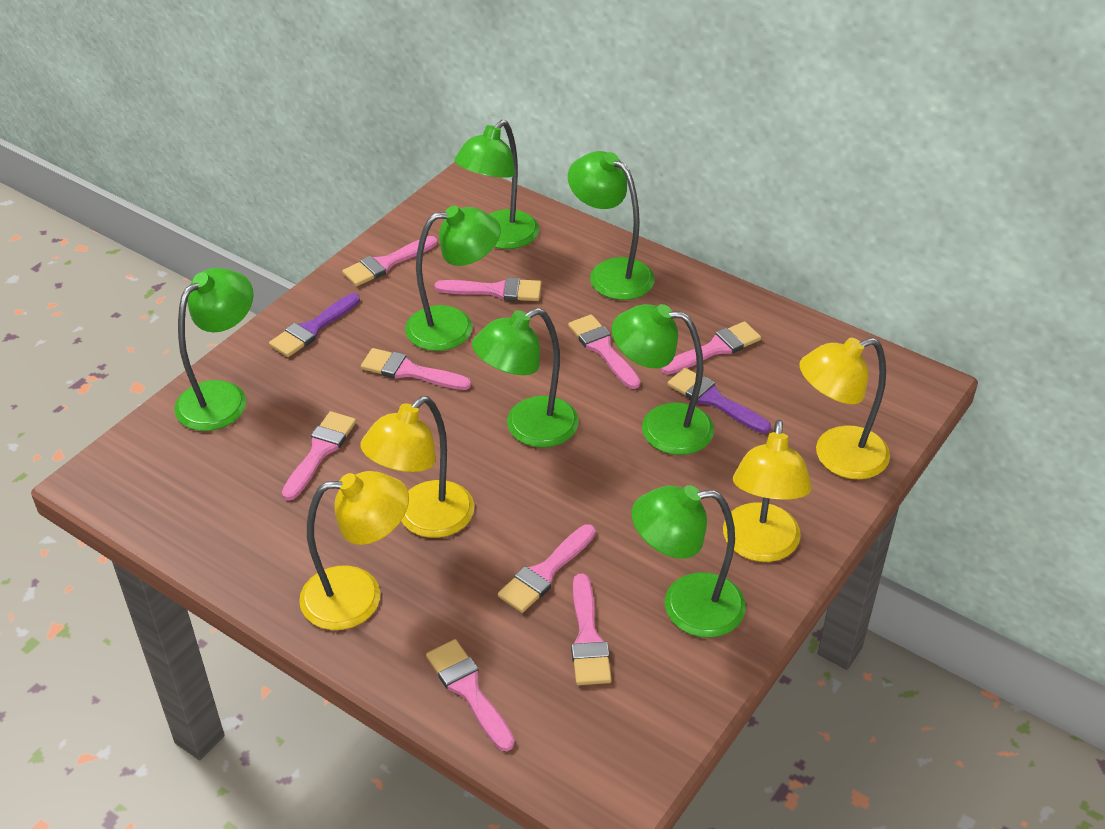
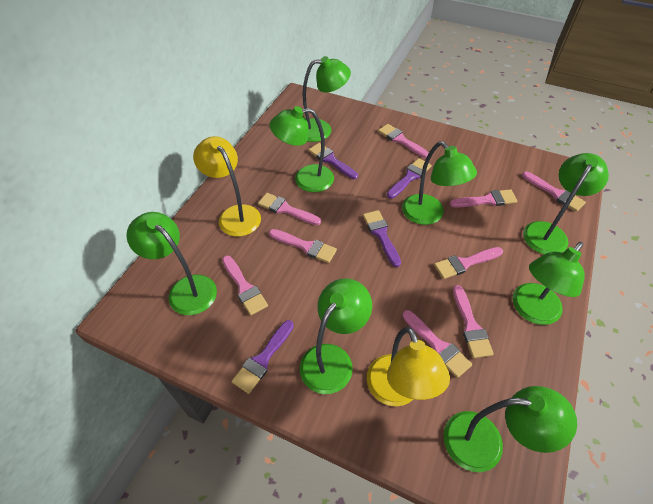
green lamp: 7 -> 8
purple brush: 2 -> 4
yellow lamp: 4 -> 2

